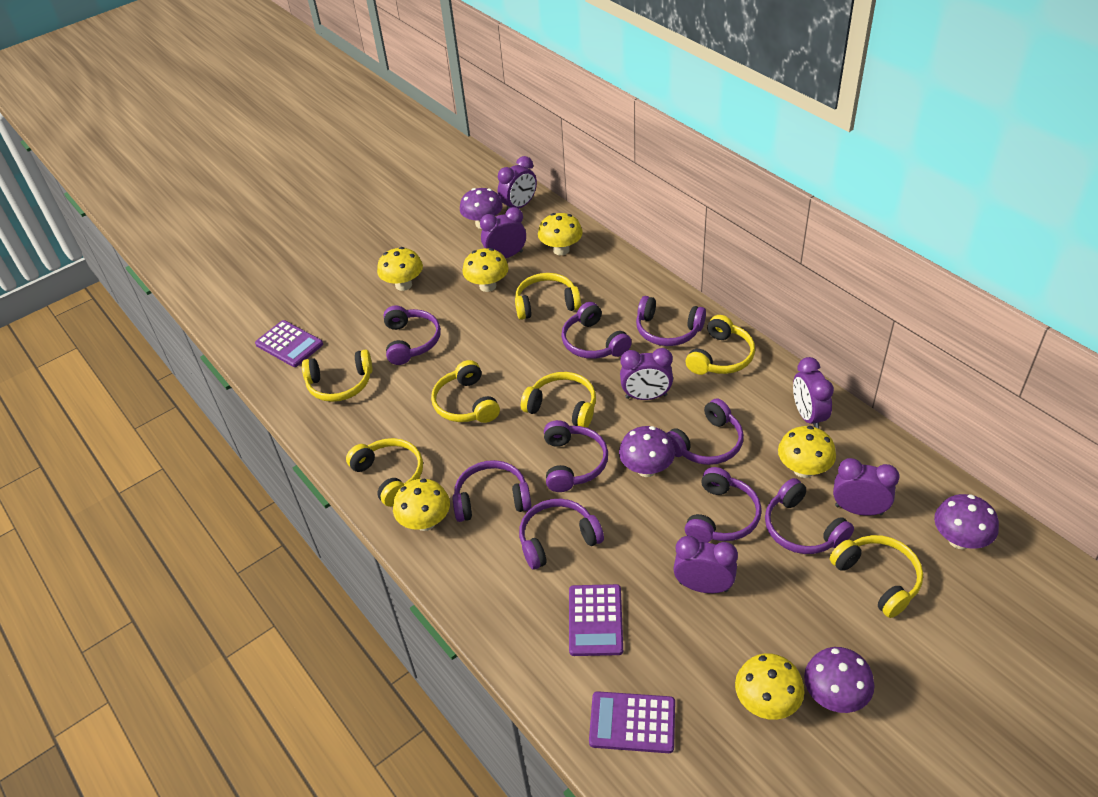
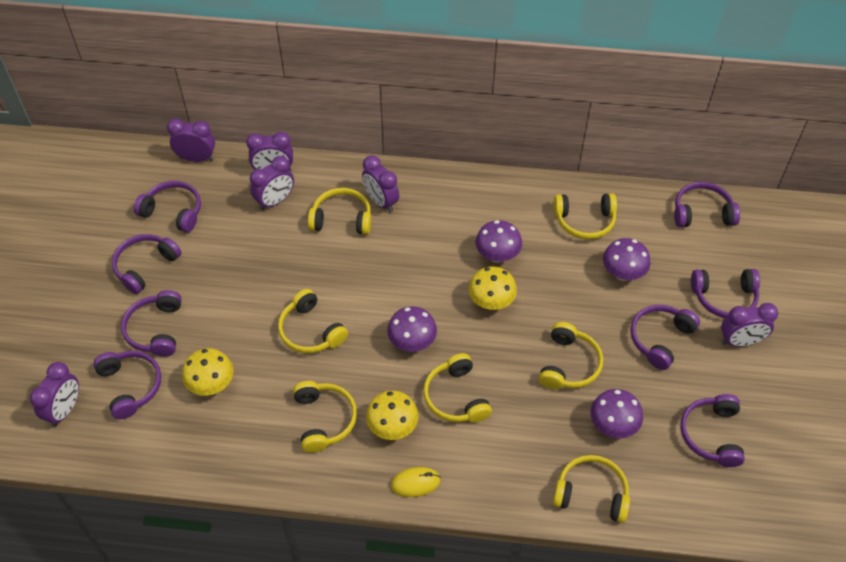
purple calculator: 3 -> 0
purple headphones: 9 -> 8
yellow mouse: 0 -> 1
yellow mushroom: 6 -> 3

